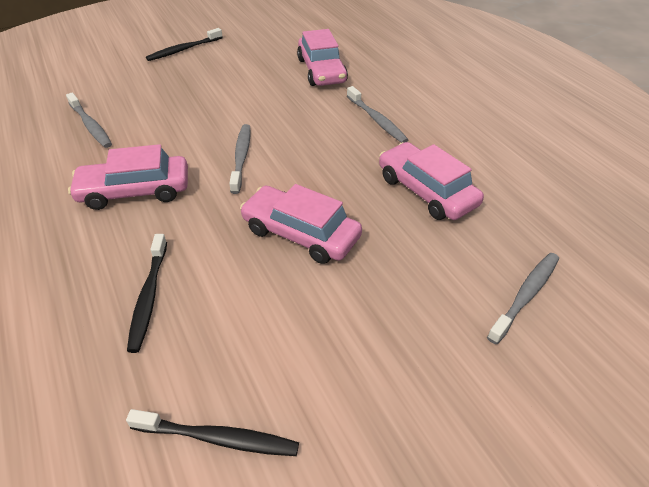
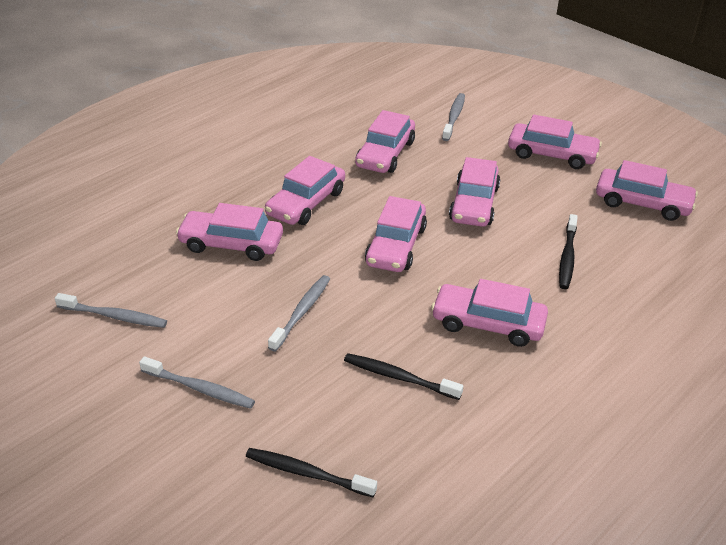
pink car: 4 -> 8

